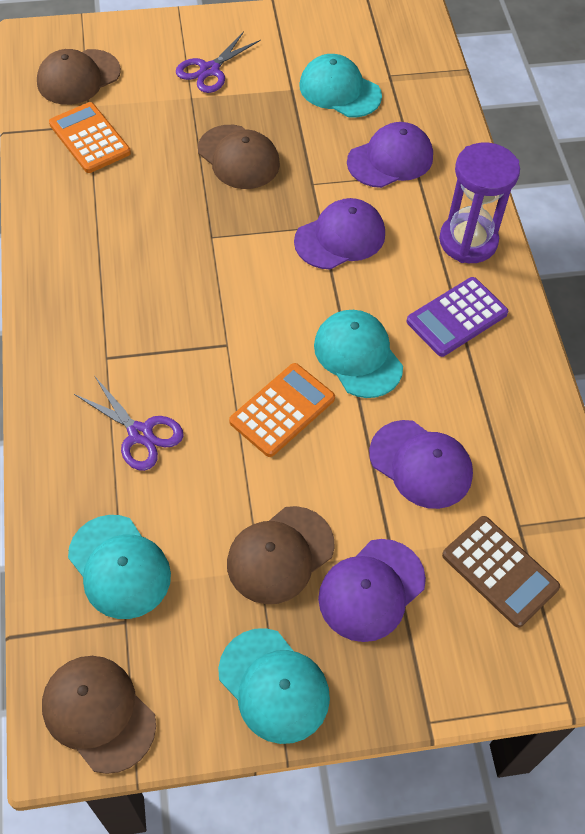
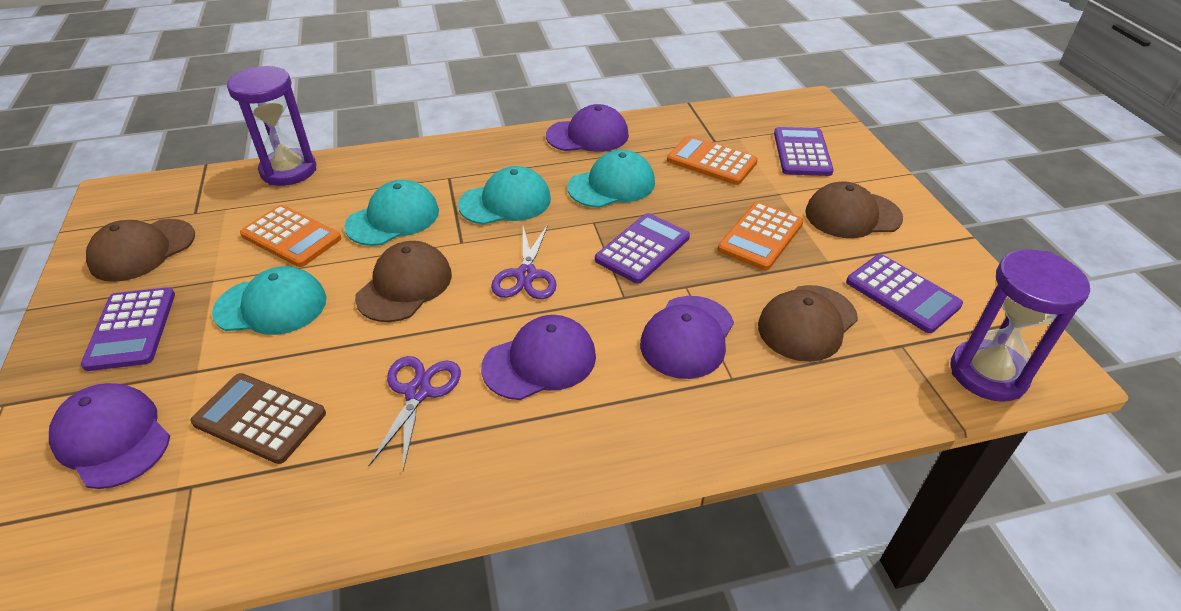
orange calculator: 2 -> 3
purple calculator: 1 -> 4
purple hourglass: 1 -> 2

